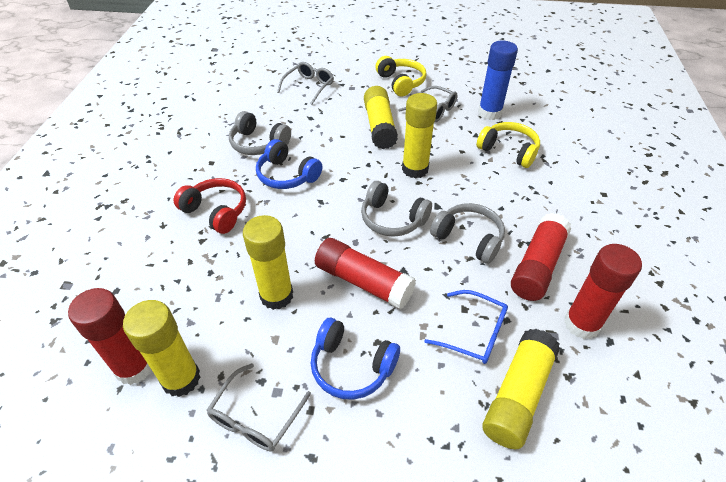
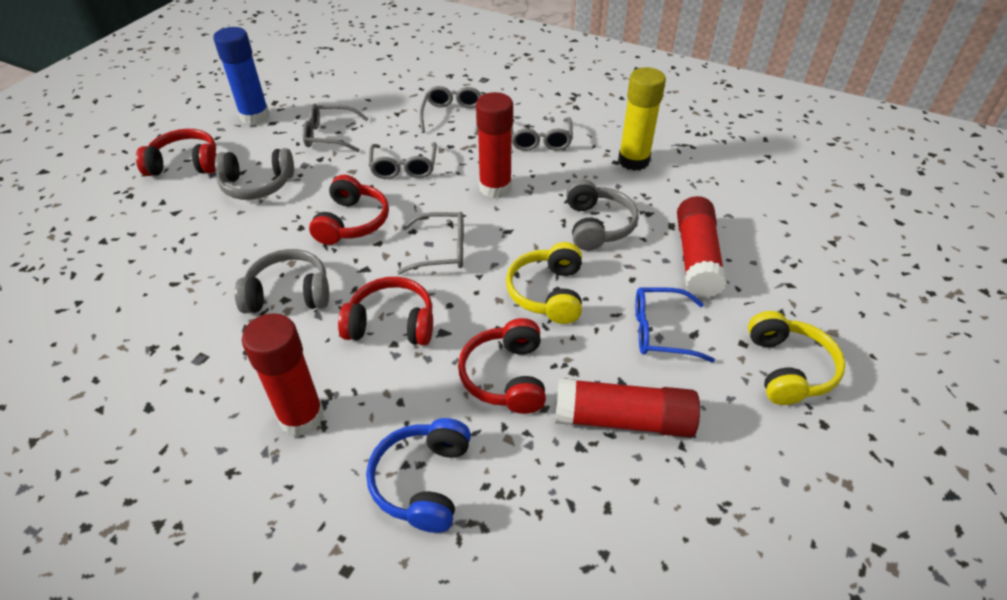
blue headphones: 2 -> 1
grey glasses: 3 -> 5
red headphones: 1 -> 4
yellow glue stick: 5 -> 1

